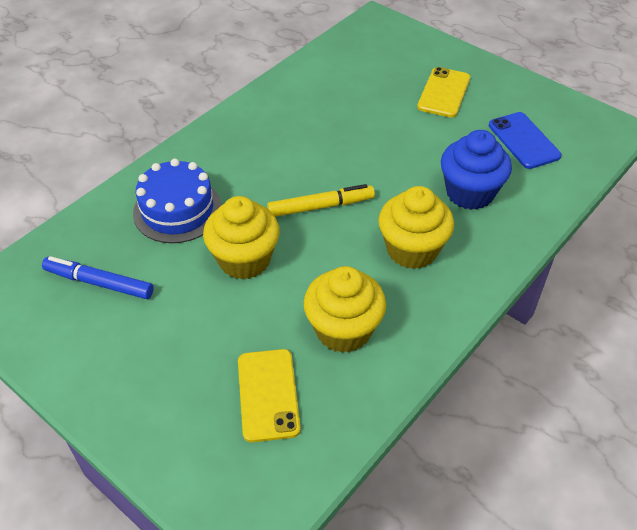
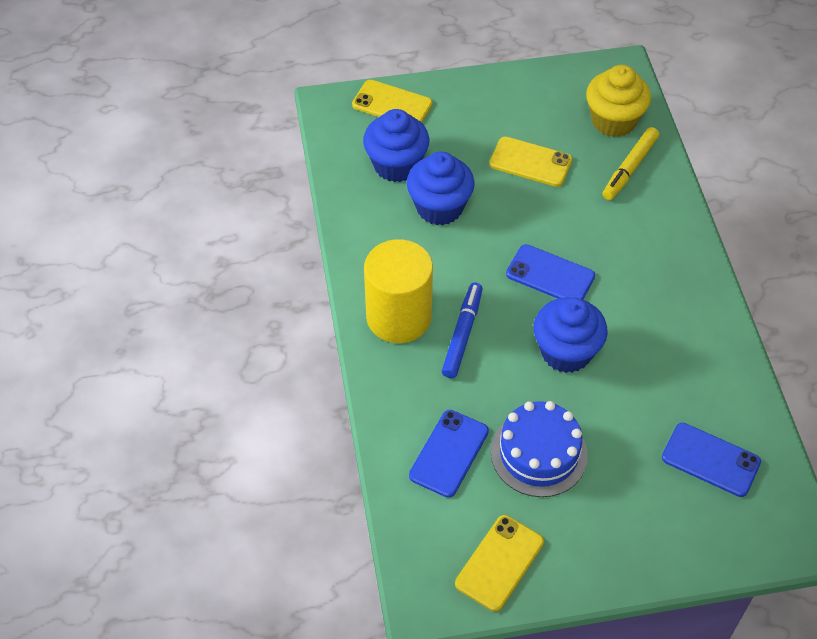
blue cupcake: 1 -> 3
blue phone: 1 -> 3
yellow cupcake: 3 -> 1
yellow cylinder: 0 -> 1
yellow phone: 2 -> 3

